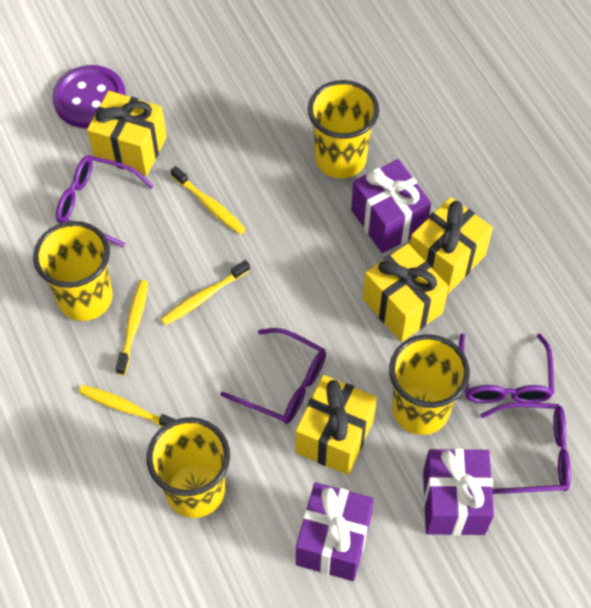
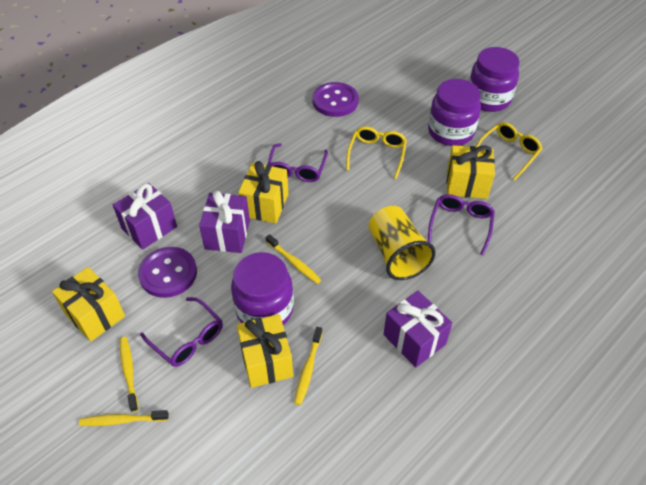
purple button: 1 -> 2
purple glasses: 4 -> 3
purple jar: 0 -> 3
yellow cup: 4 -> 1
yellow glasses: 0 -> 2

